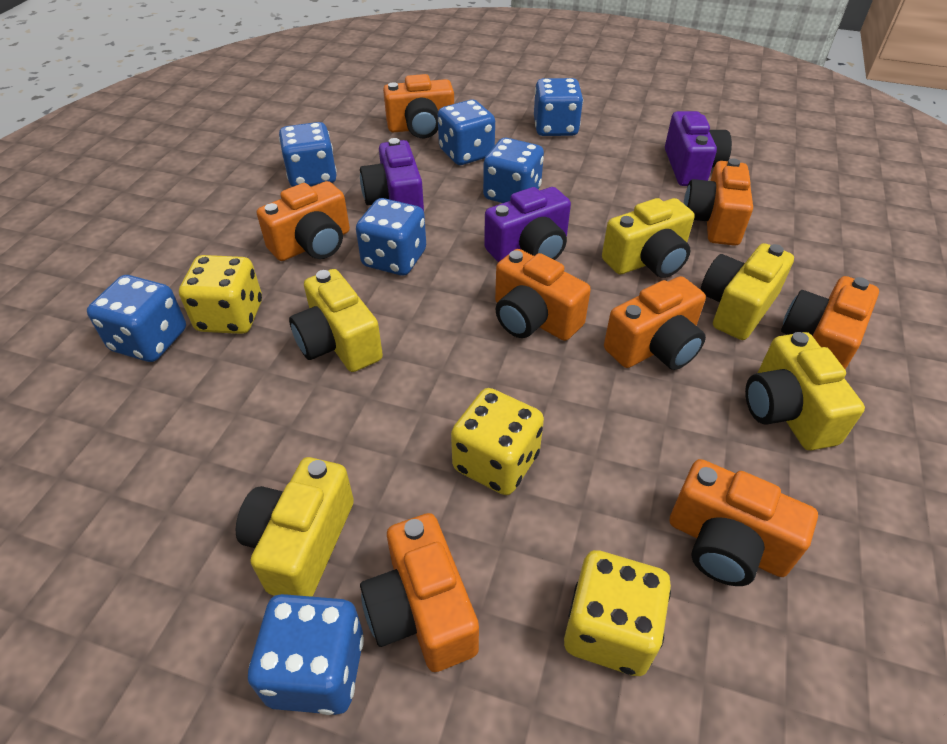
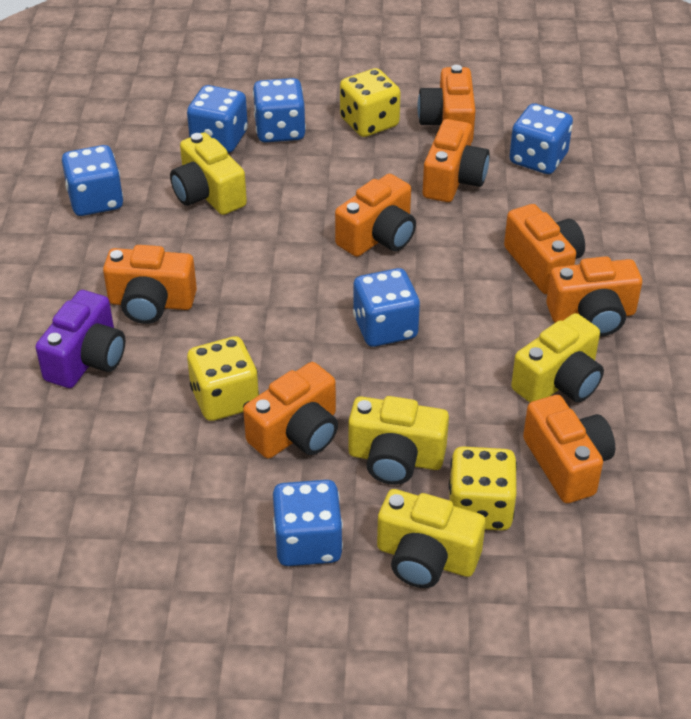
blue dice: 7 -> 6
purple camera: 3 -> 1
yellow camera: 5 -> 4

